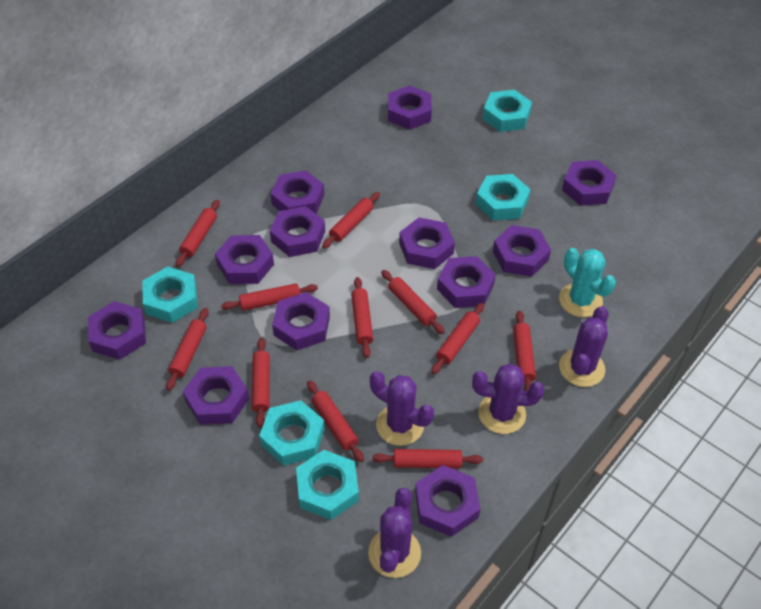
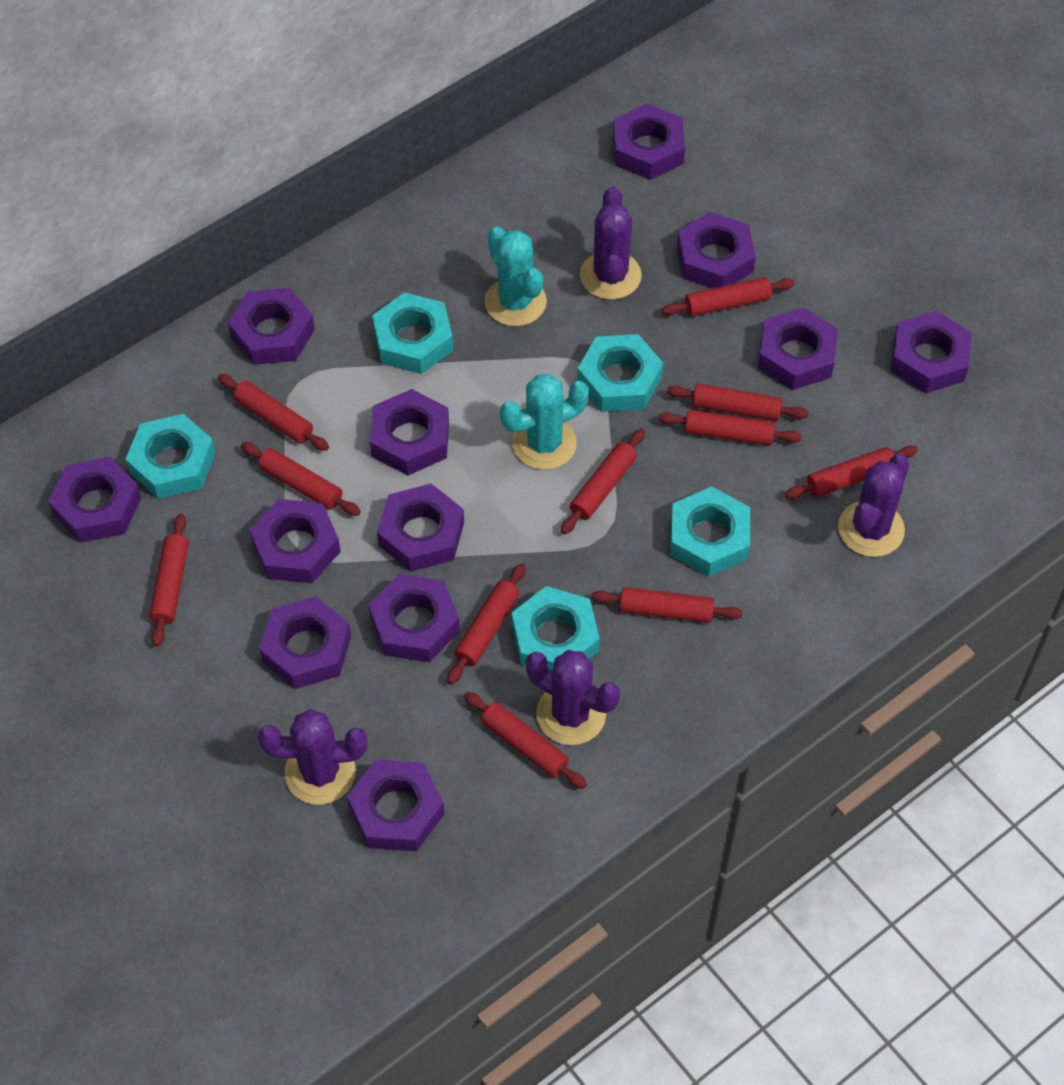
turquoise cactus: 1 -> 2

